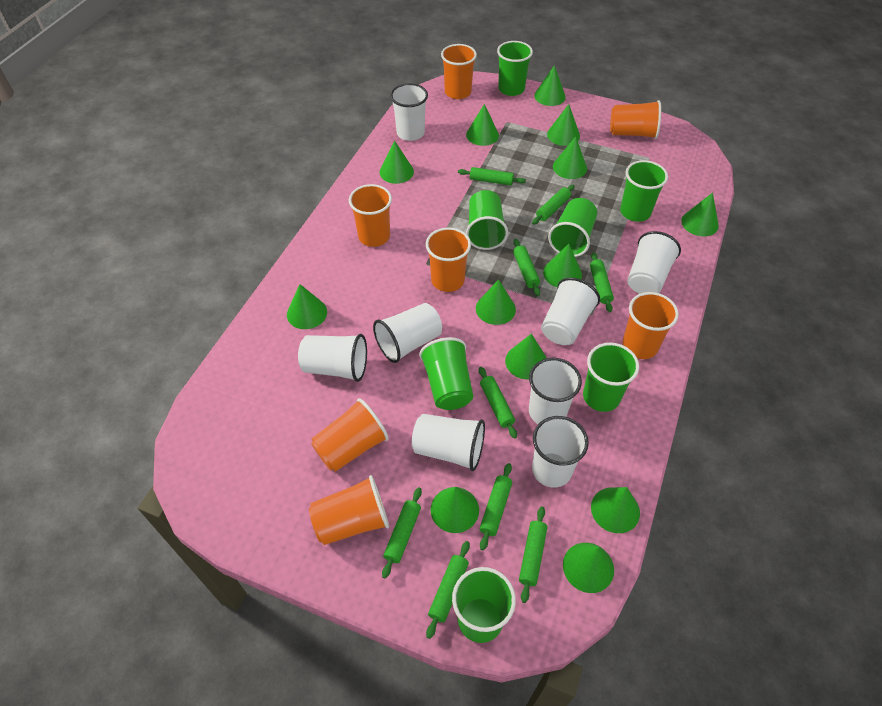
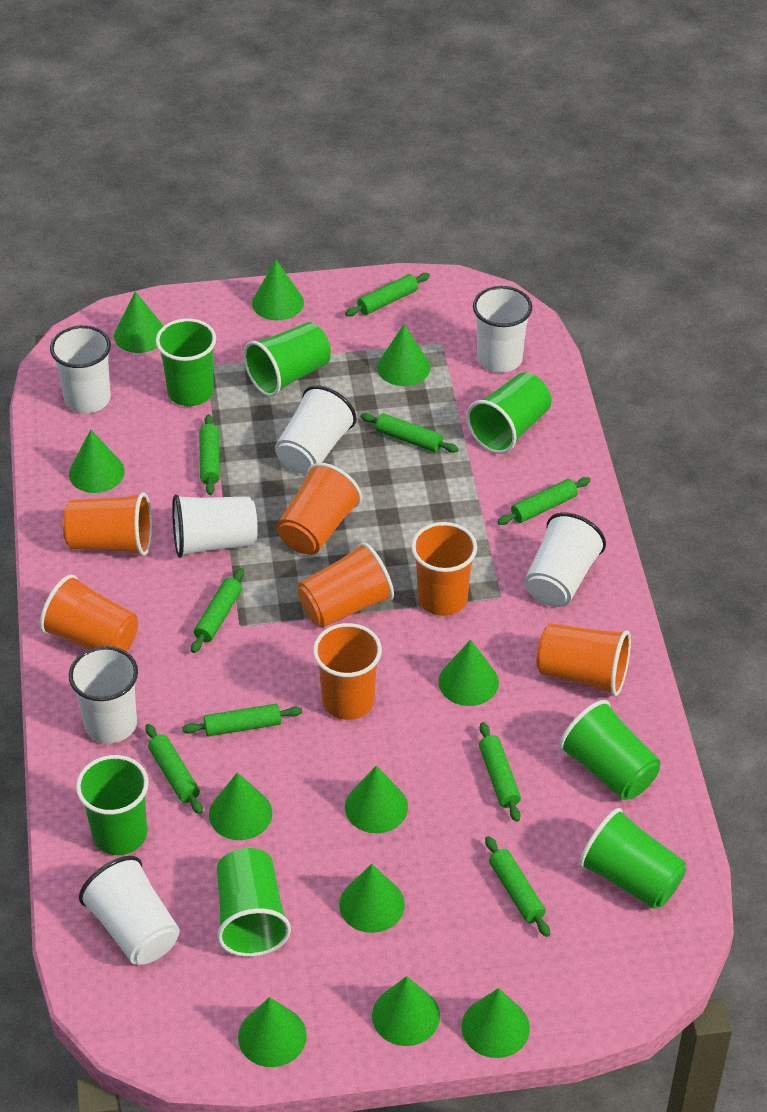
green cone: 13 -> 11
white cup: 8 -> 7

